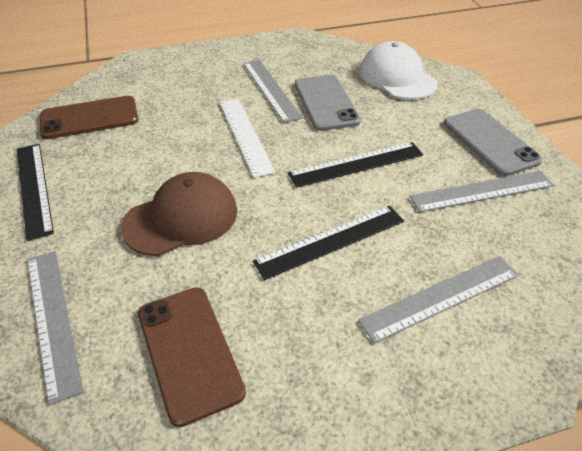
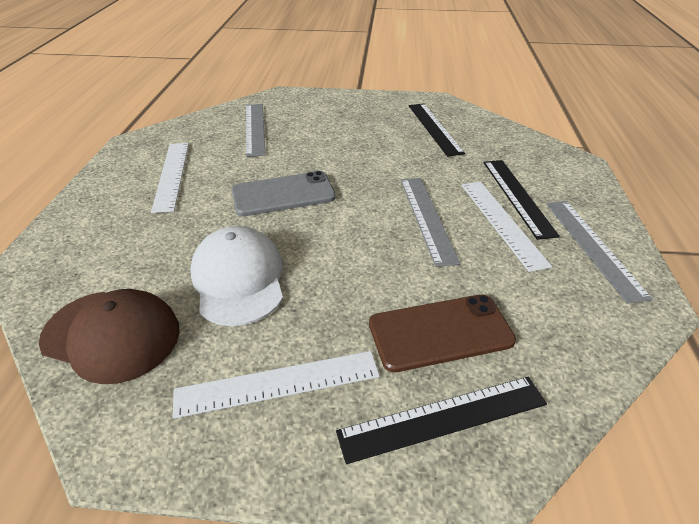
brown phone: 2 -> 1
grey phone: 2 -> 1
grey ruler: 4 -> 3
white ruler: 1 -> 3

